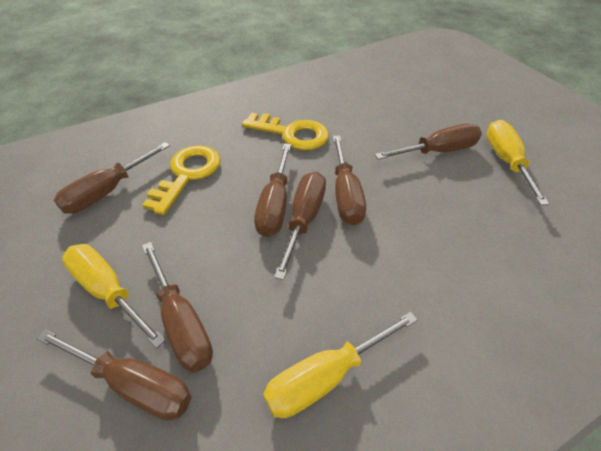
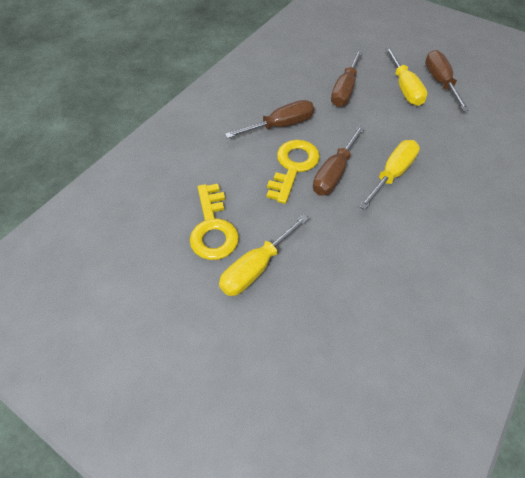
brown screwdriver: 7 -> 4

